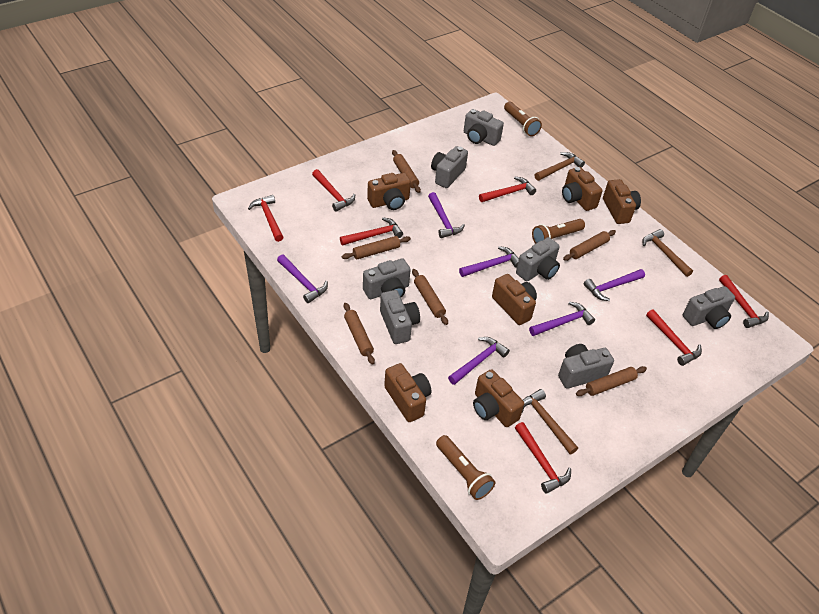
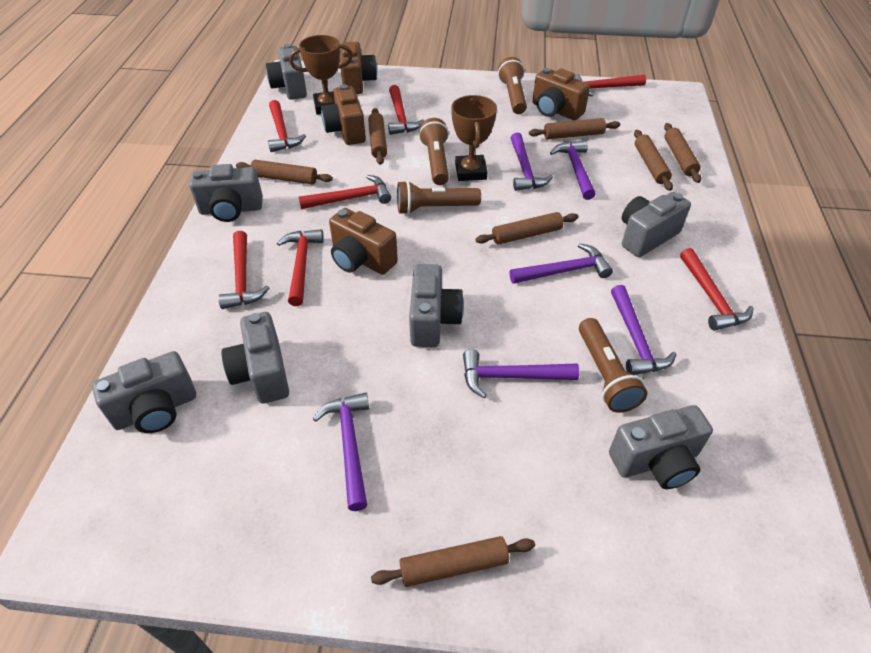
brown camera: 6 -> 4
brown flashlight: 3 -> 4
brown hammer: 3 -> 0
brown rolling pin: 6 -> 7
brown trophy: 0 -> 2

